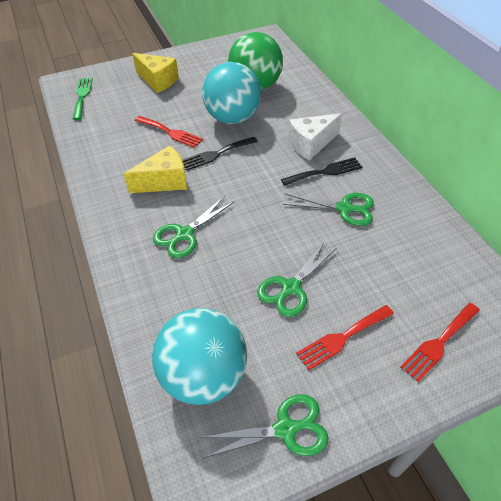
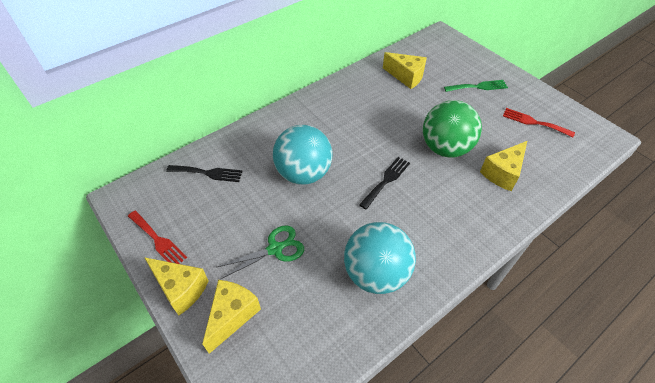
green scissors: 4 -> 1
red fork: 3 -> 2
white cheese: 1 -> 0
yellow cheese: 2 -> 4

